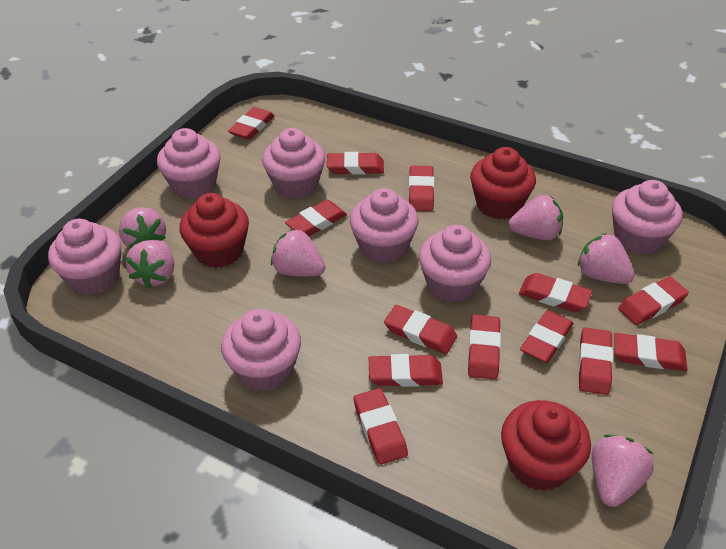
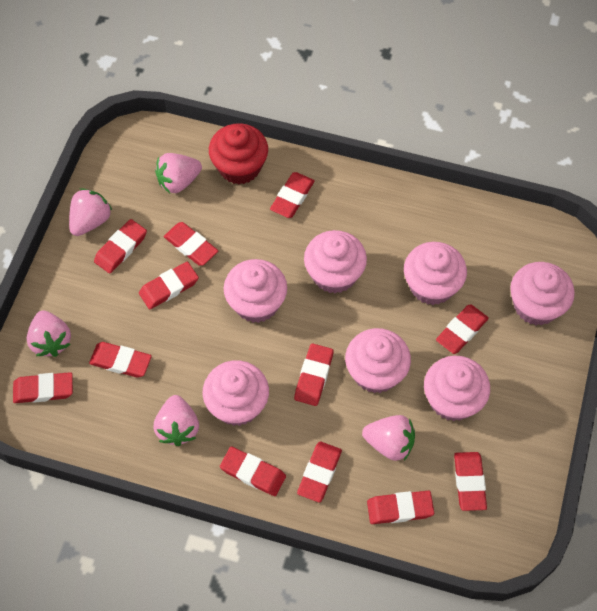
pink strawberry: 6 -> 5
red cupcake: 3 -> 1
red eraser: 13 -> 12

